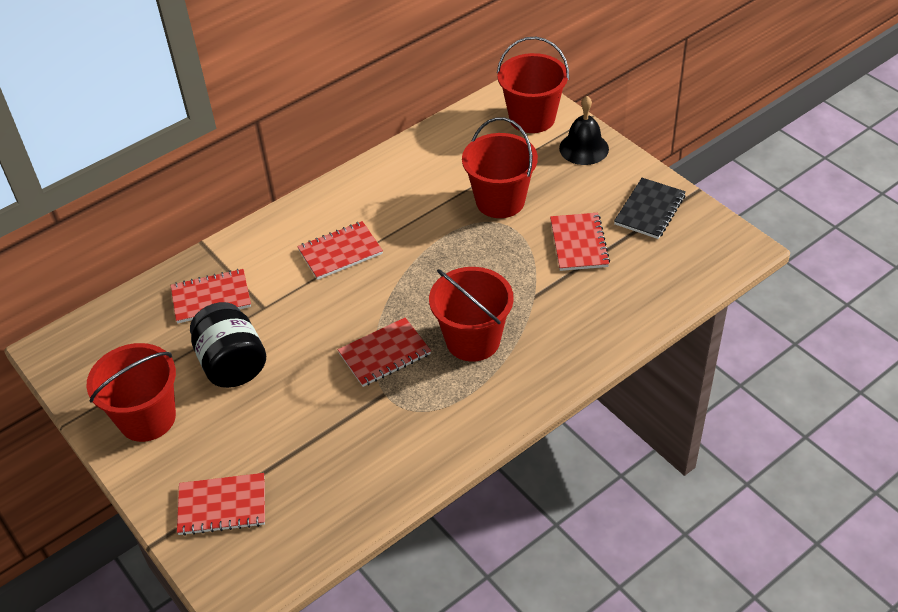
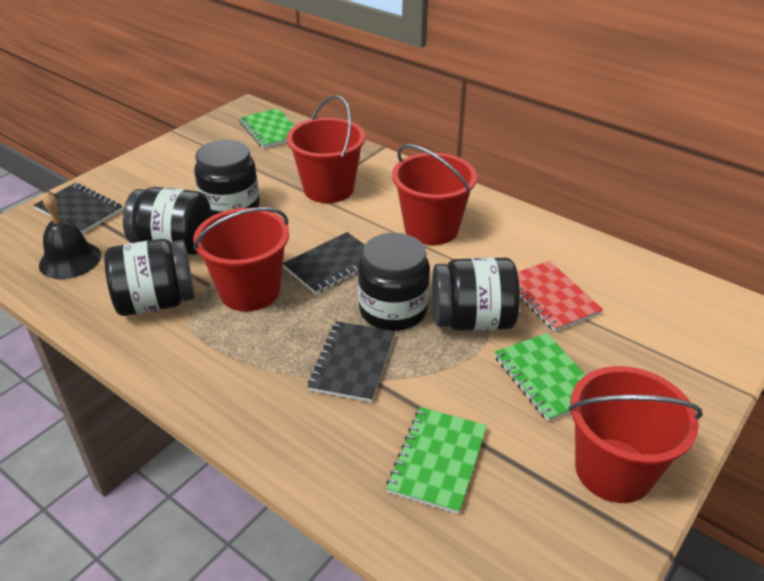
black jar: 1 -> 5
black notebook: 1 -> 3
green notebook: 0 -> 3
red notebook: 5 -> 1

